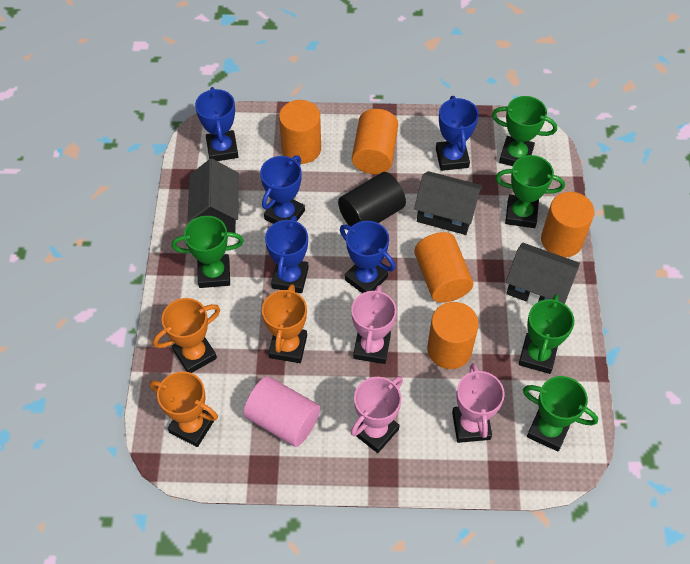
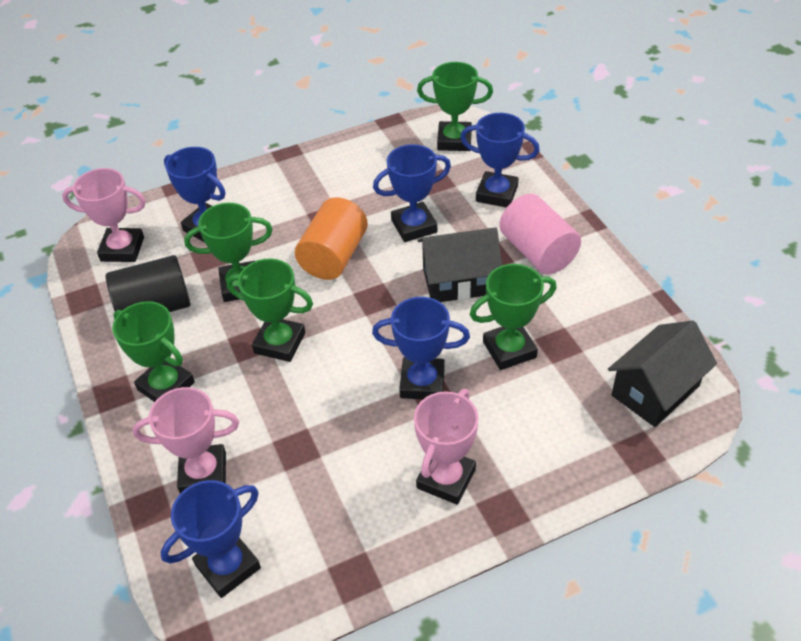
black house: 3 -> 2
orange cylinder: 5 -> 1
orange trophy: 3 -> 0

